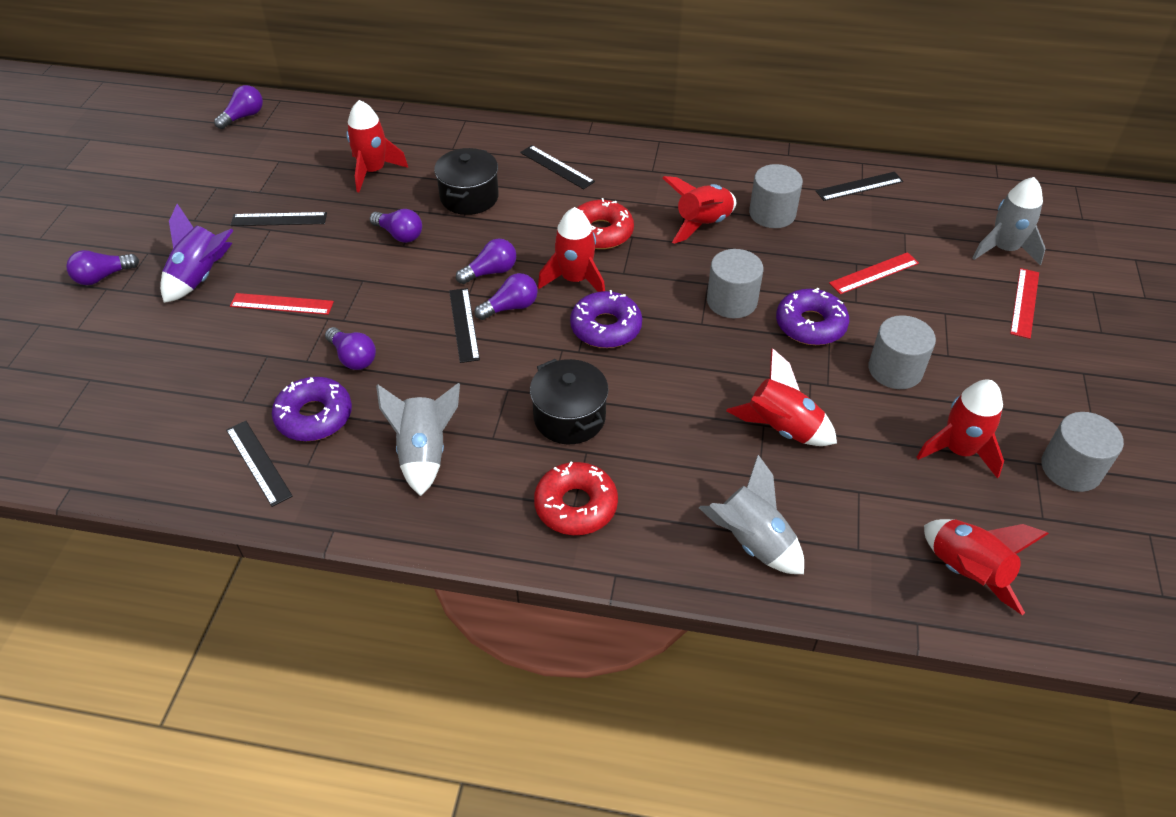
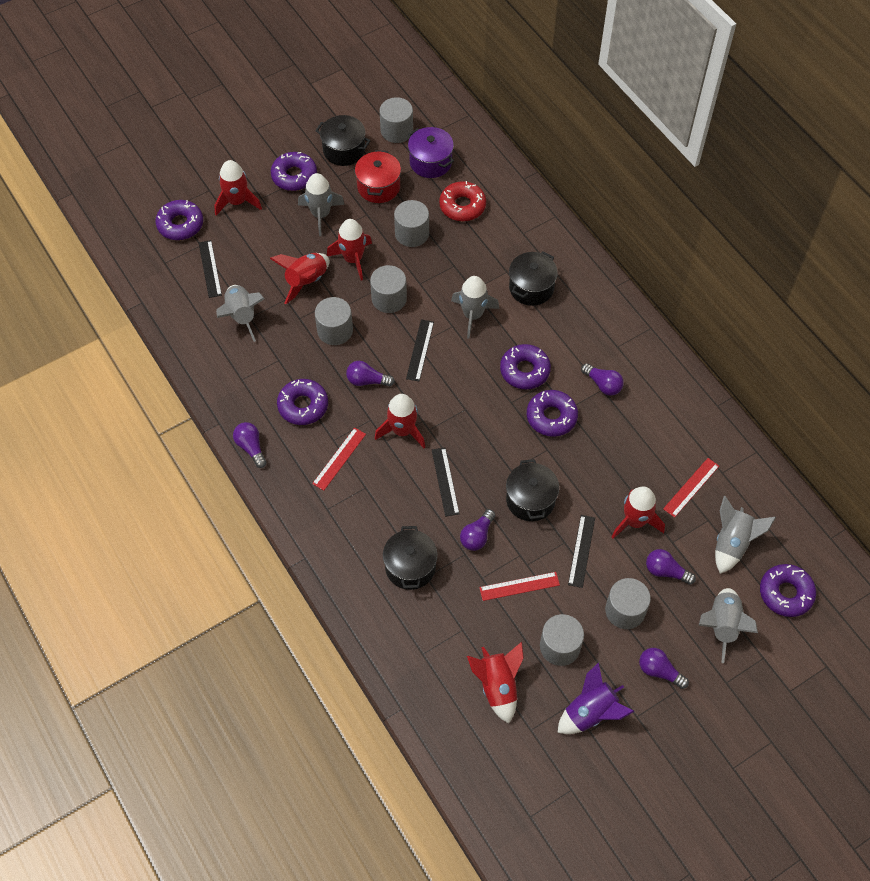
black pot: 2 -> 4
black ruler: 5 -> 4
grey cylinder: 4 -> 6
grey rocket: 3 -> 5
purple donut: 3 -> 6
purple pot: 0 -> 1
red donut: 2 -> 1
red pot: 0 -> 1

